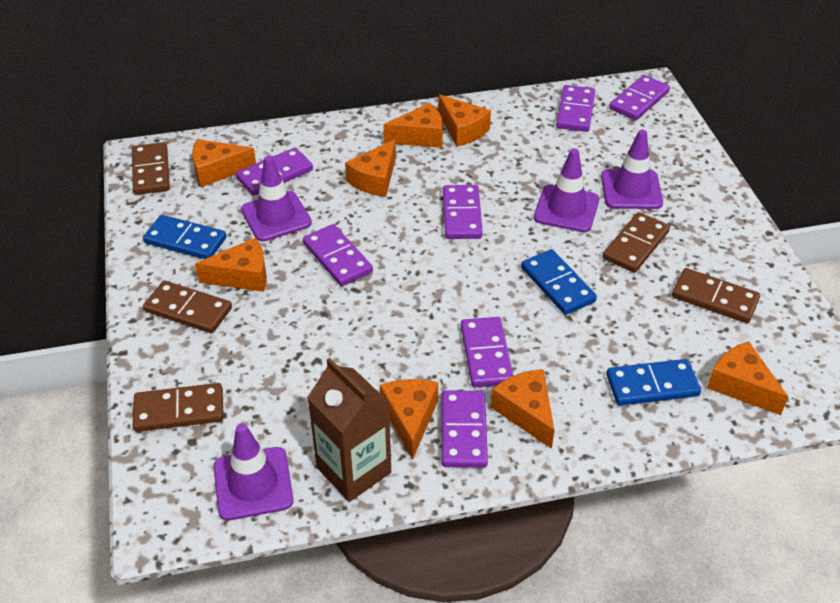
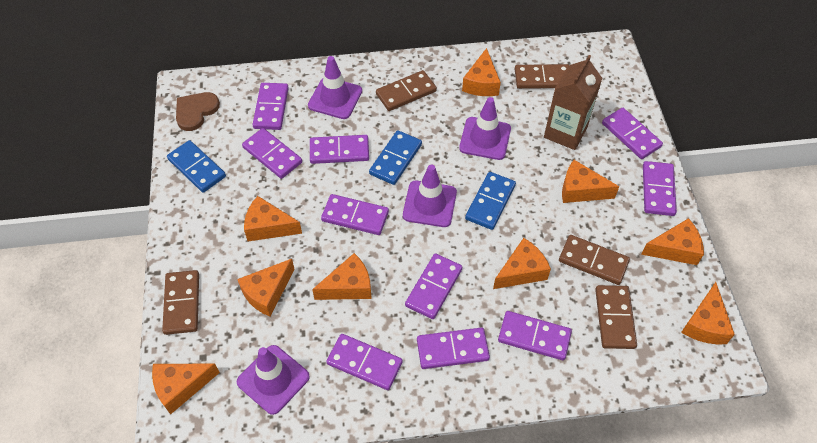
brown heart: 0 -> 1
orange cheese: 8 -> 9
purple domino: 7 -> 10

